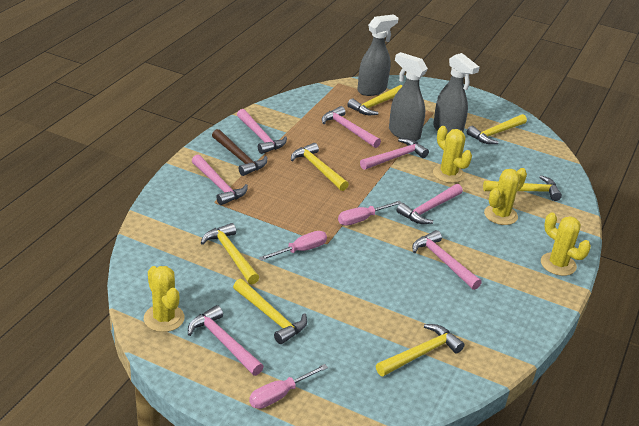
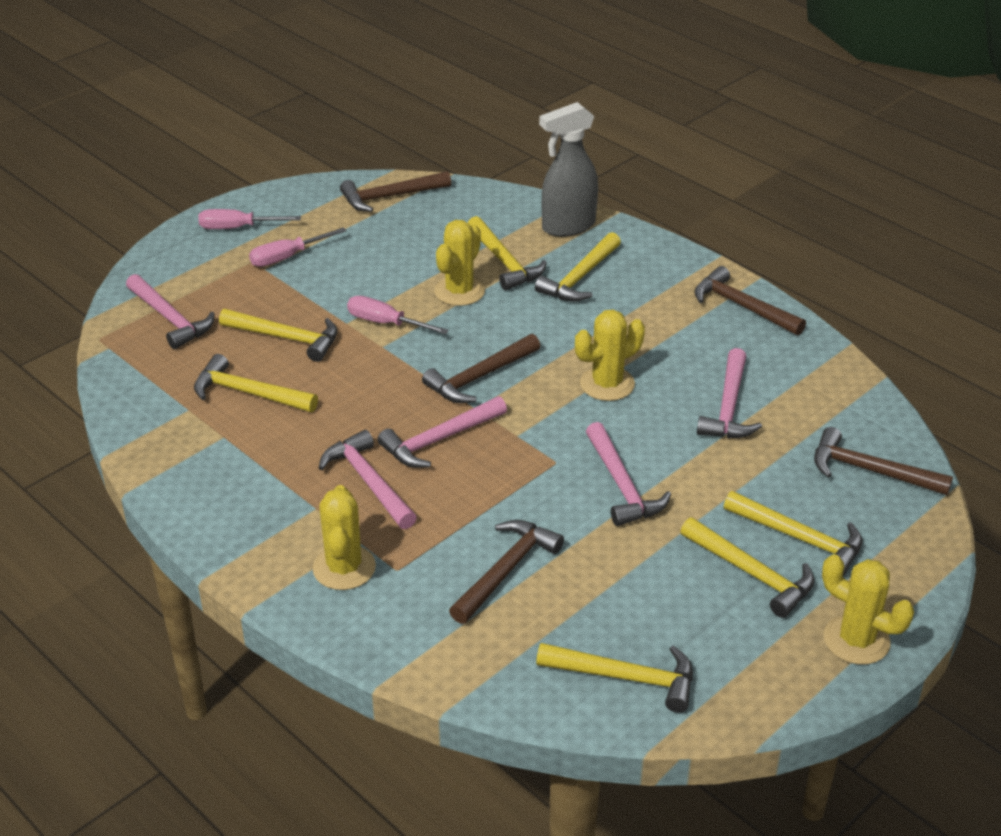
brown hammer: 1 -> 5
grey spray bottle: 3 -> 1
pink hammer: 7 -> 5

